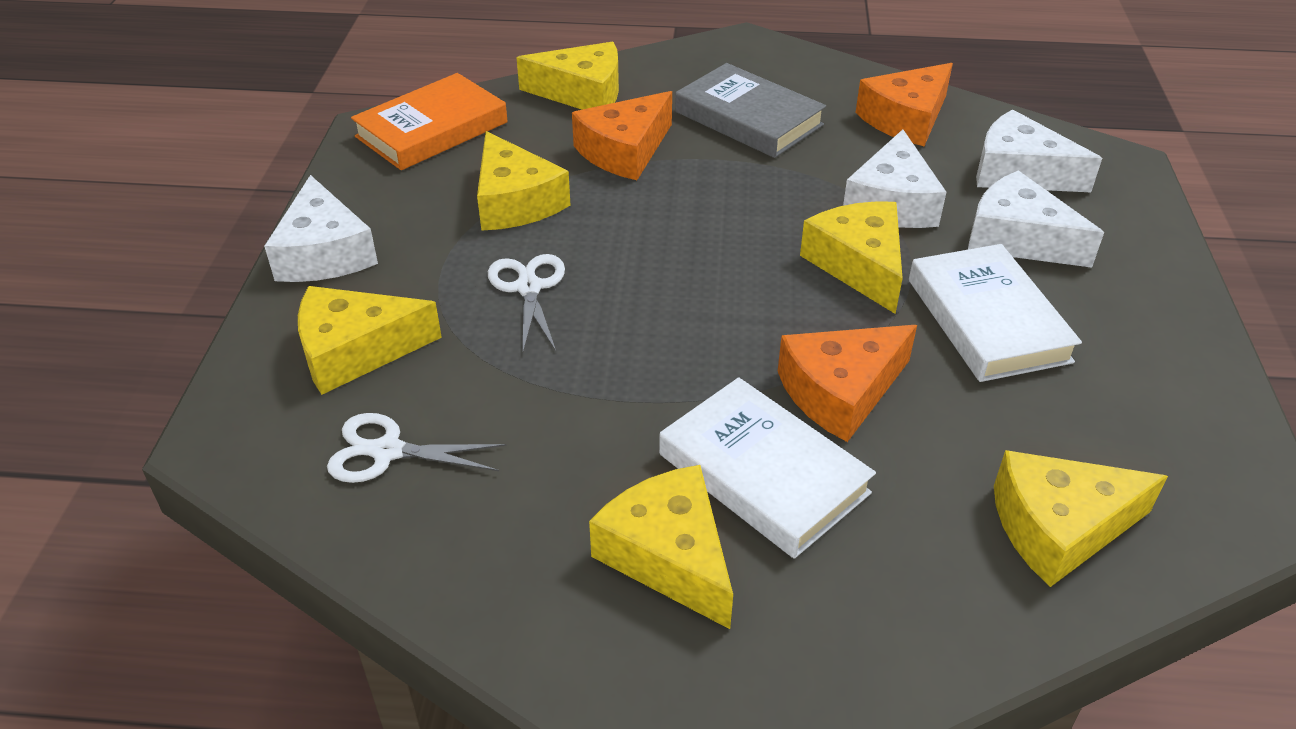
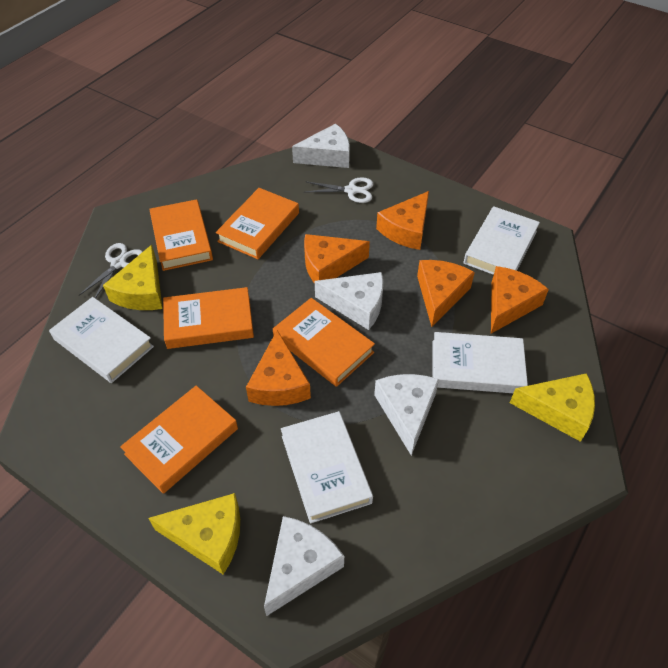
grey book: 1 -> 0
orange book: 1 -> 5
orange cheese: 3 -> 5
white book: 2 -> 4
yellow cheese: 6 -> 3

